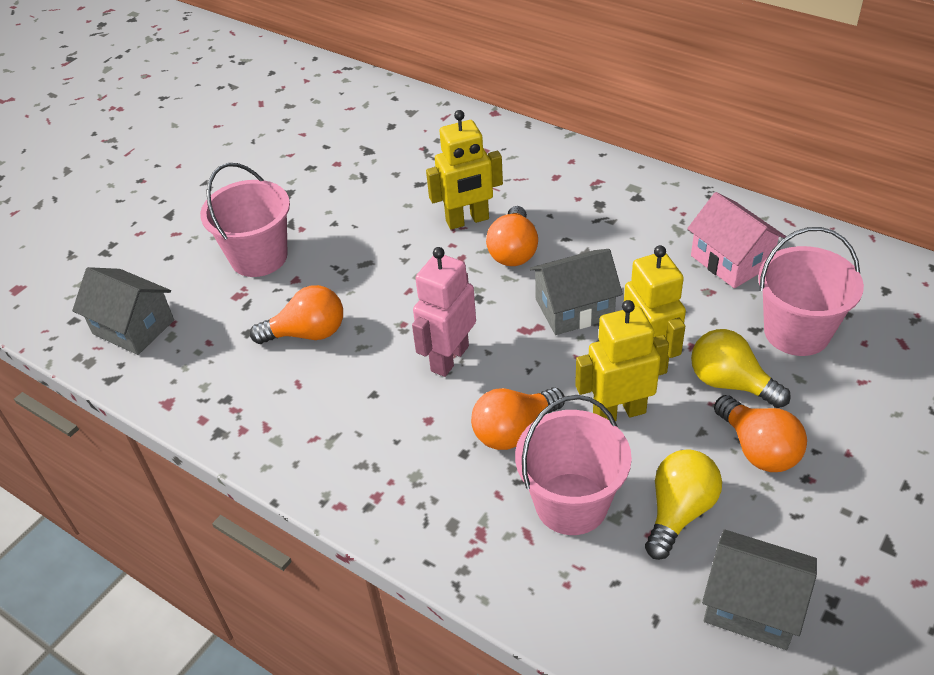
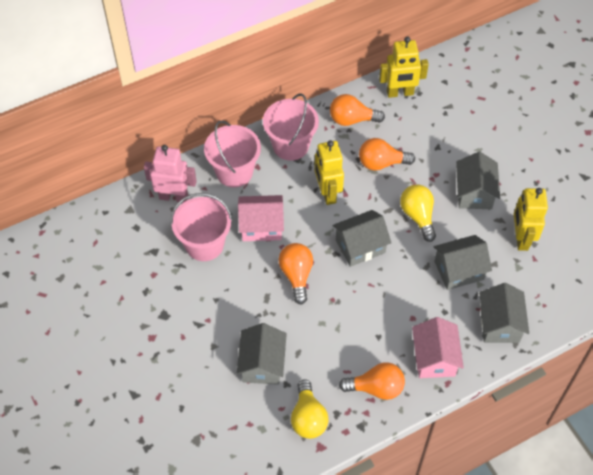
grey house: 3 -> 5
pink house: 1 -> 2

